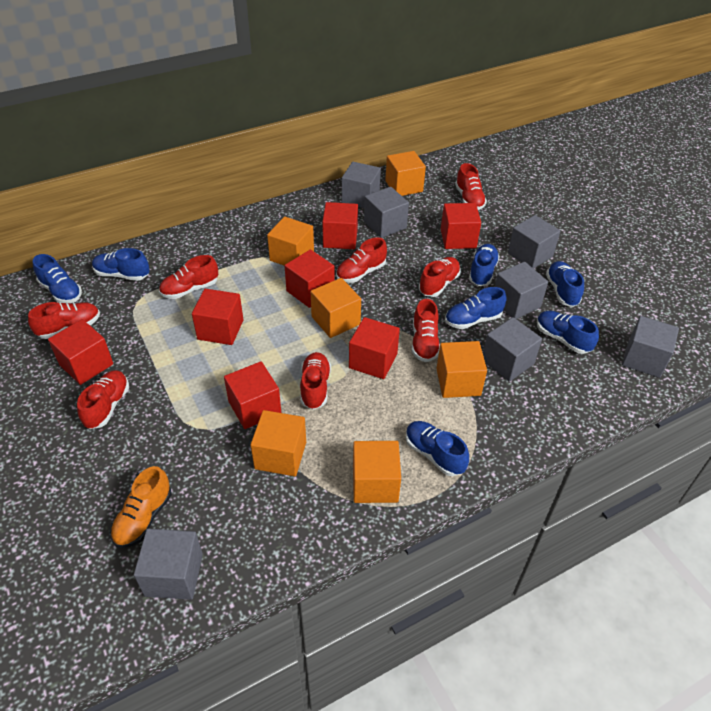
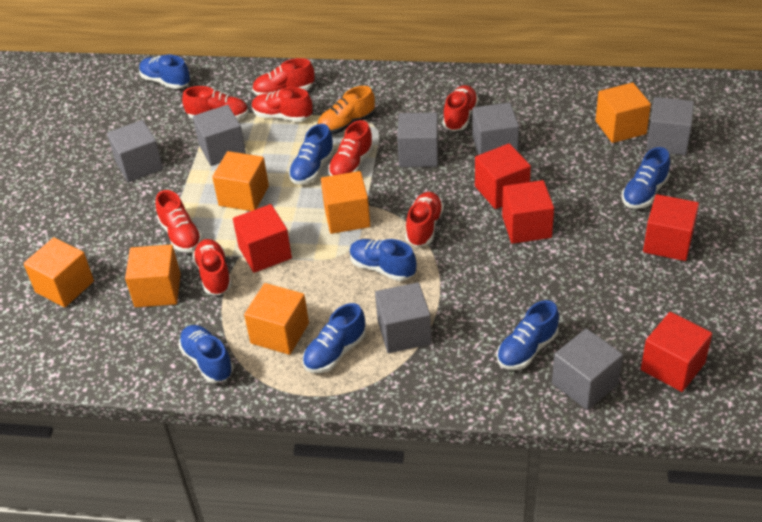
red cube: 7 -> 5

